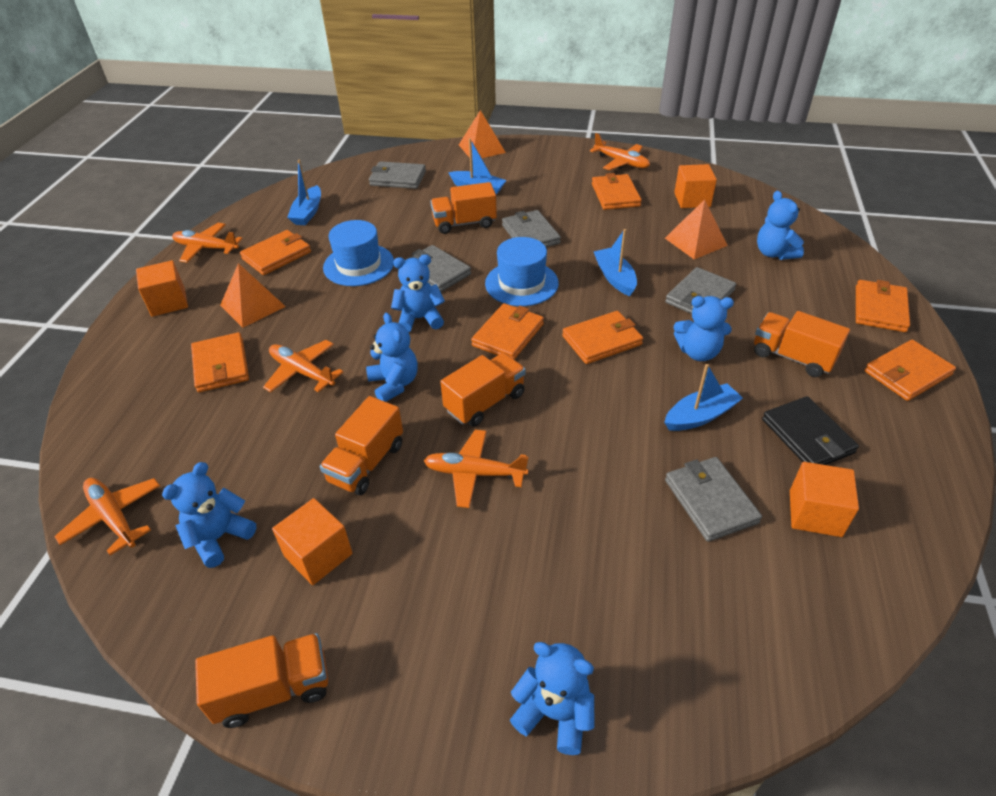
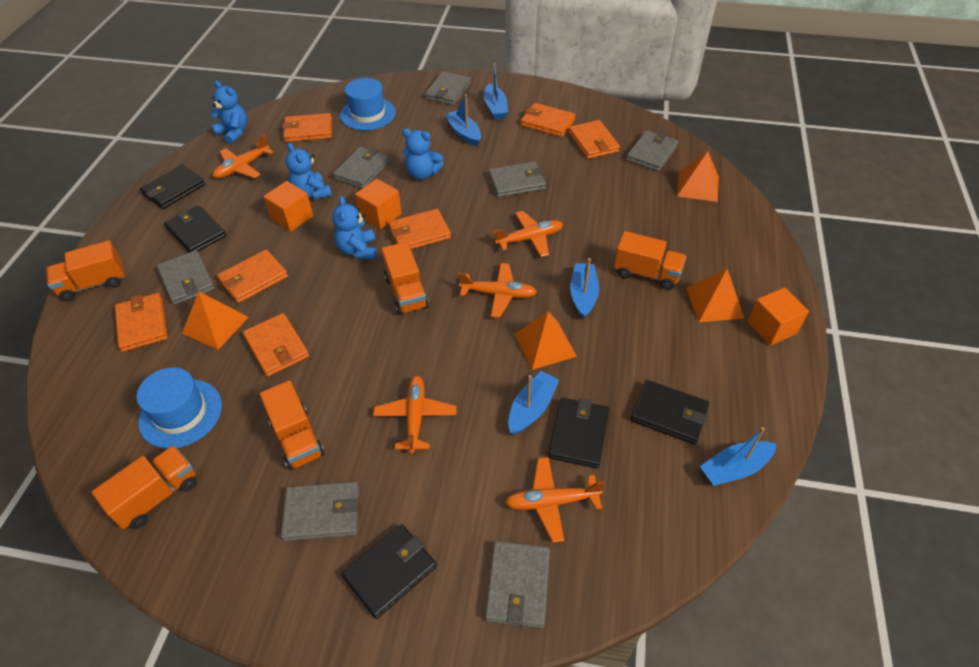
black wallet: 1 -> 5
blue boat: 4 -> 5
blue teddy bear: 6 -> 4
grey wallet: 5 -> 7
orange cube: 4 -> 3
orange pyramid: 3 -> 4

